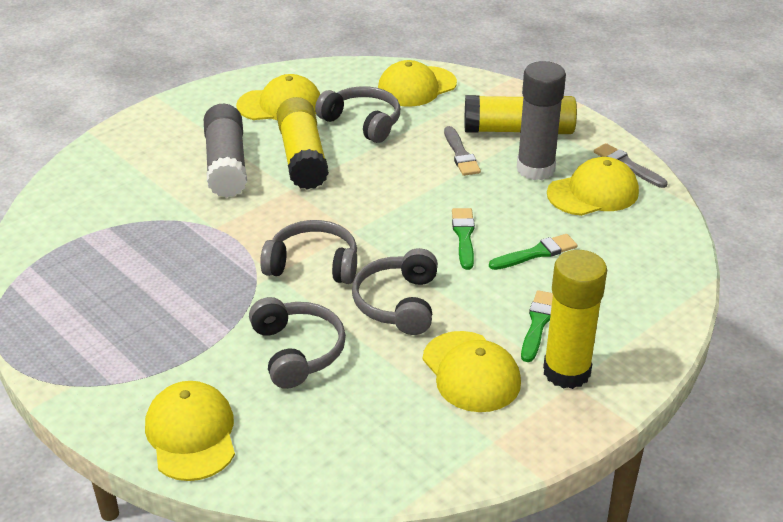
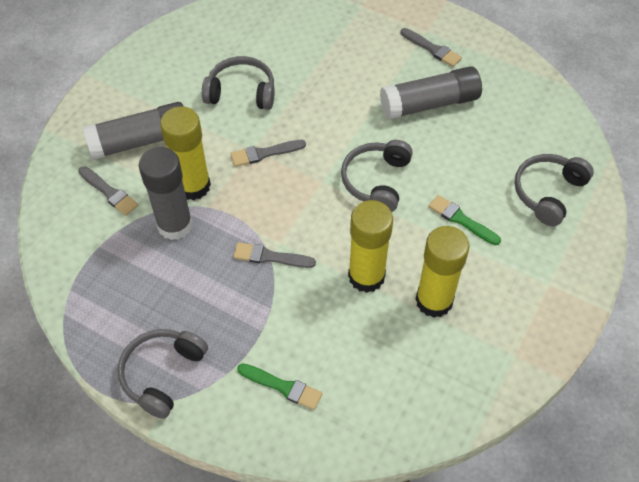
green brush: 3 -> 2
grey brush: 2 -> 4
grey glue stick: 2 -> 3
yellow cap: 5 -> 0

